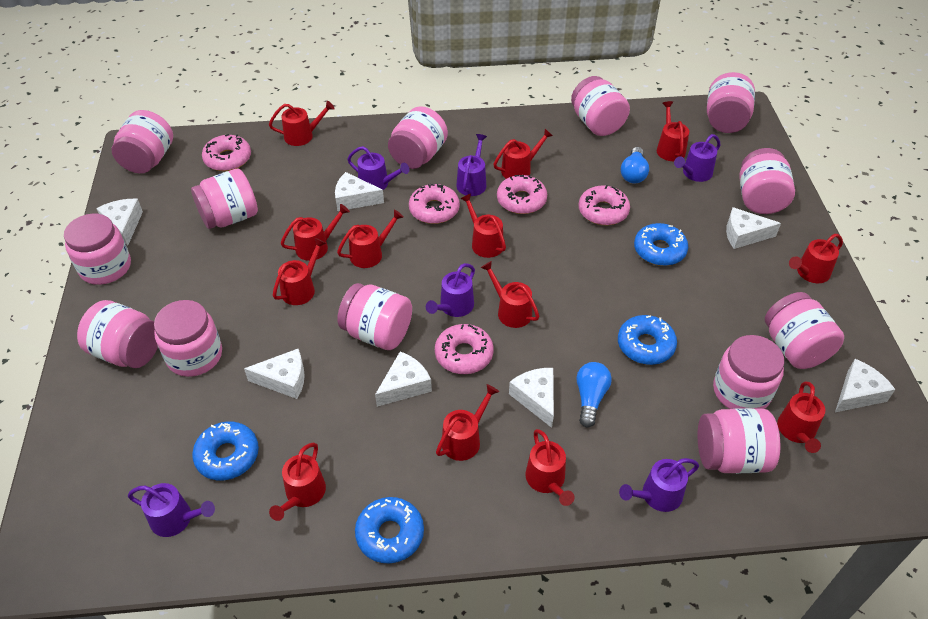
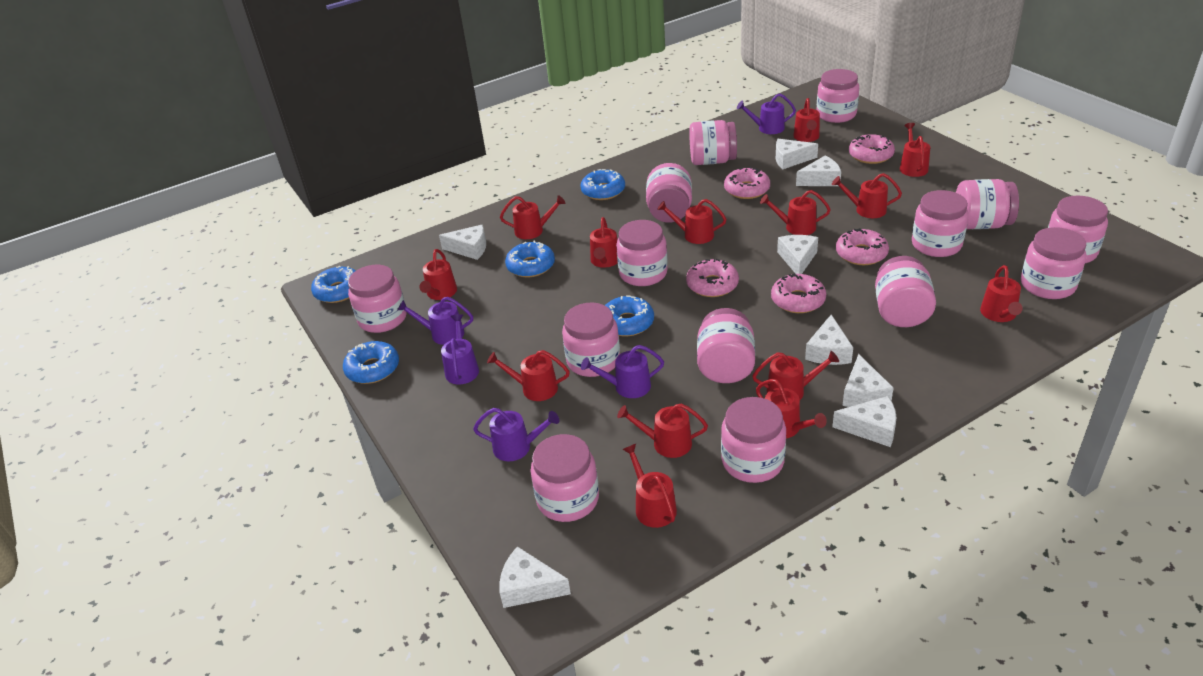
blue donut: 4 -> 5
blue light bulb: 2 -> 0
pink jar: 13 -> 14
purple watering can: 6 -> 5
red watering can: 13 -> 14
white cheese: 7 -> 8

